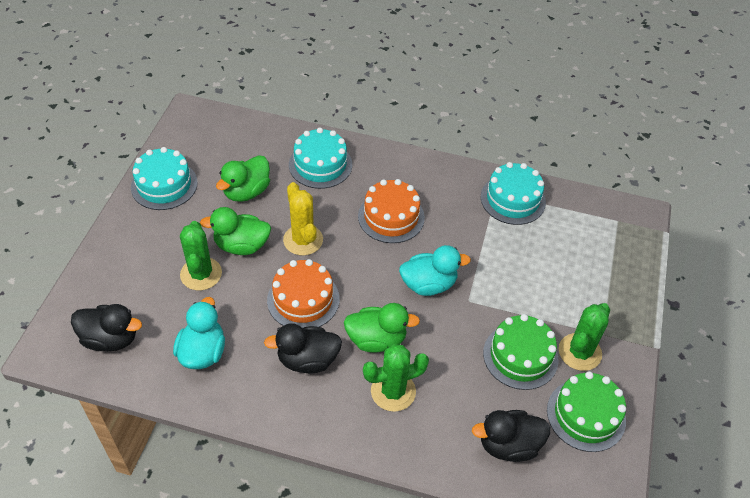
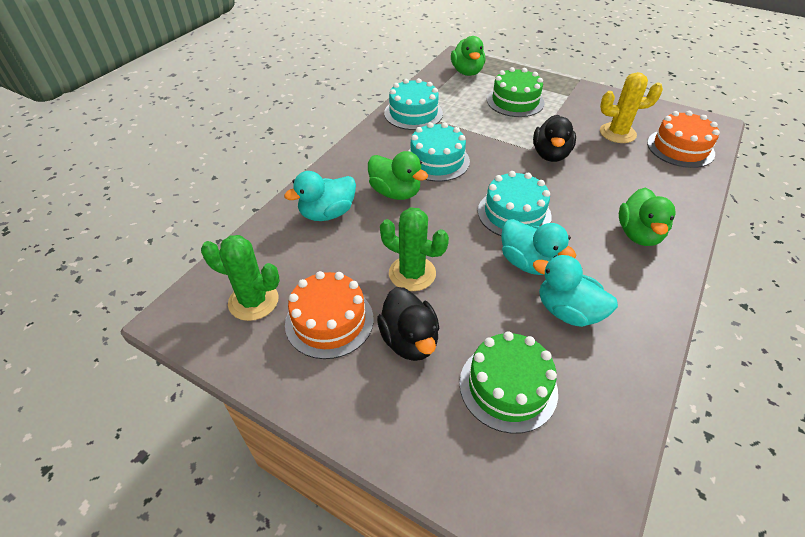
black duck: 3 -> 2
green cactus: 3 -> 2
turquoise duck: 2 -> 3

